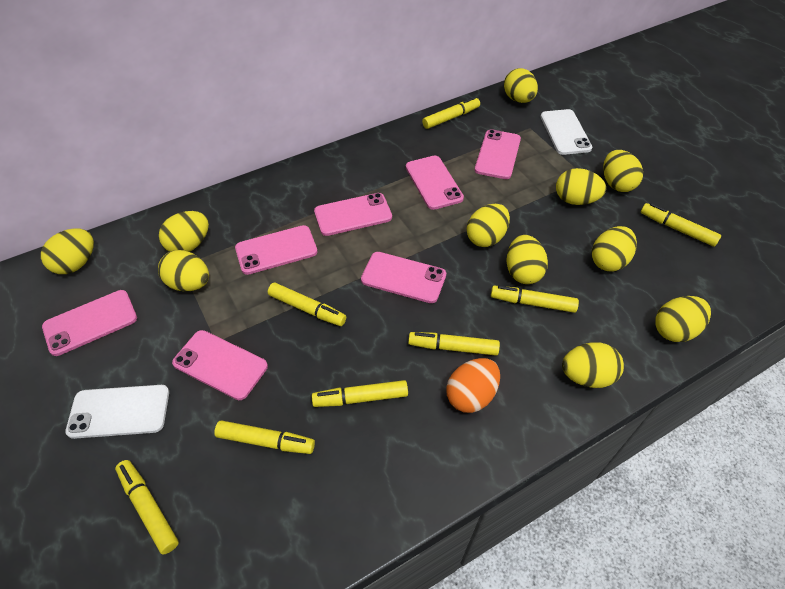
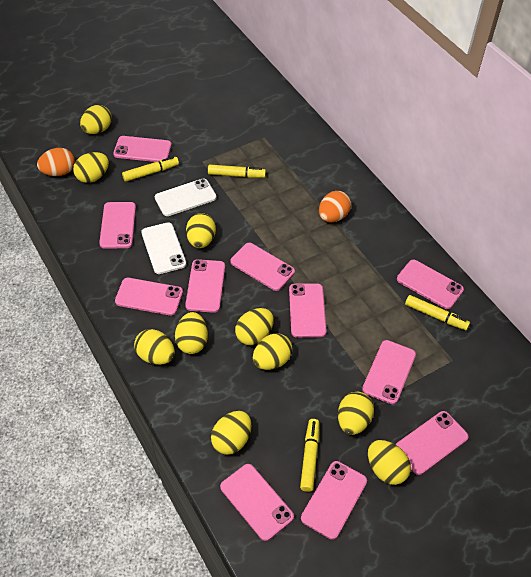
orange egg: 1 -> 2
pink phone: 7 -> 11
yellow egg: 11 -> 10
yellow marker: 8 -> 4

